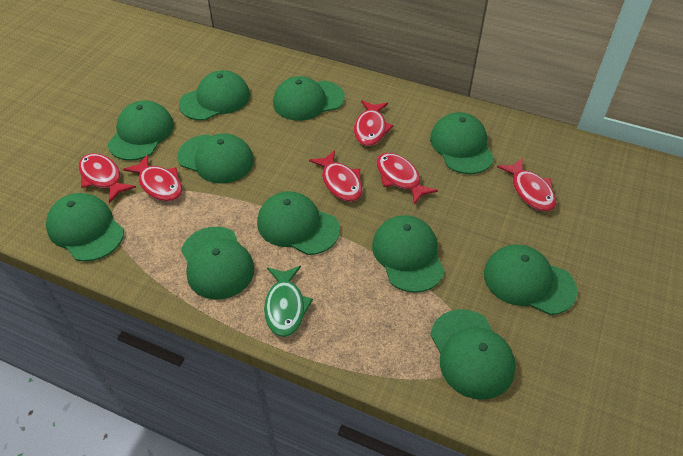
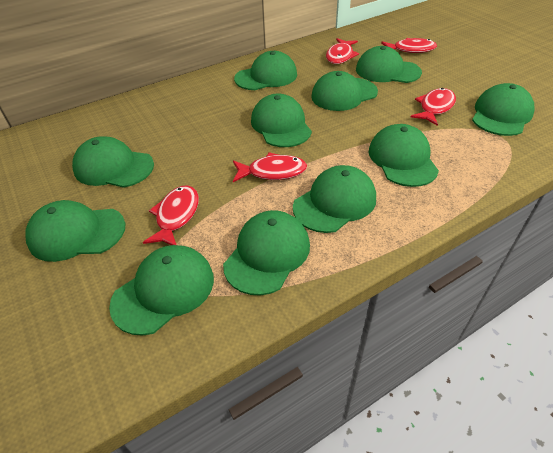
green fish: 1 -> 0
red fish: 6 -> 5

